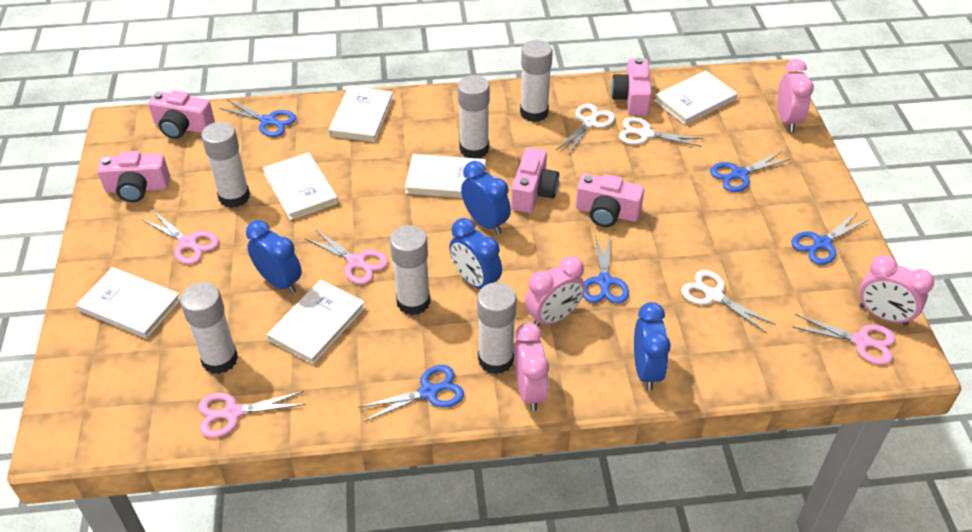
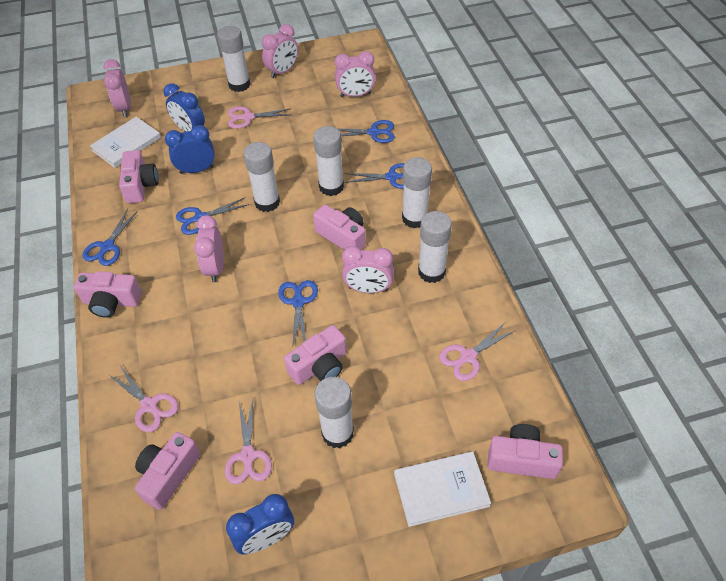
blue clock: 4 -> 3
pink camera: 5 -> 6
pink clock: 4 -> 5
white book: 6 -> 2
white scissors: 3 -> 0

